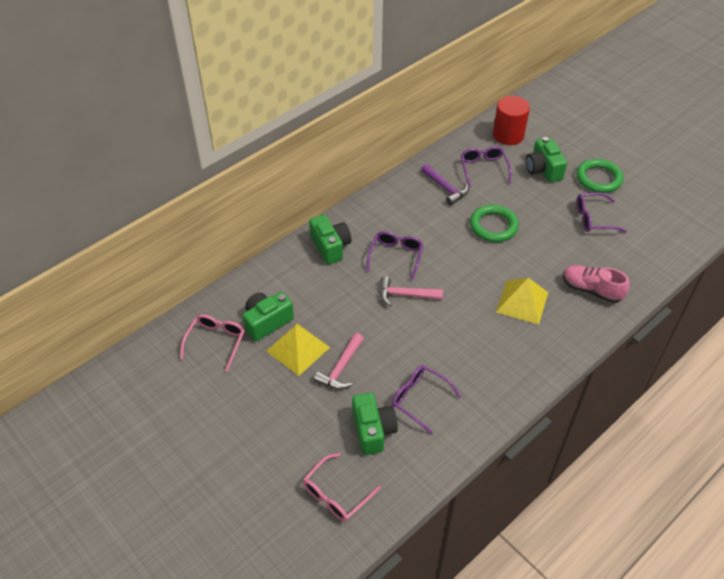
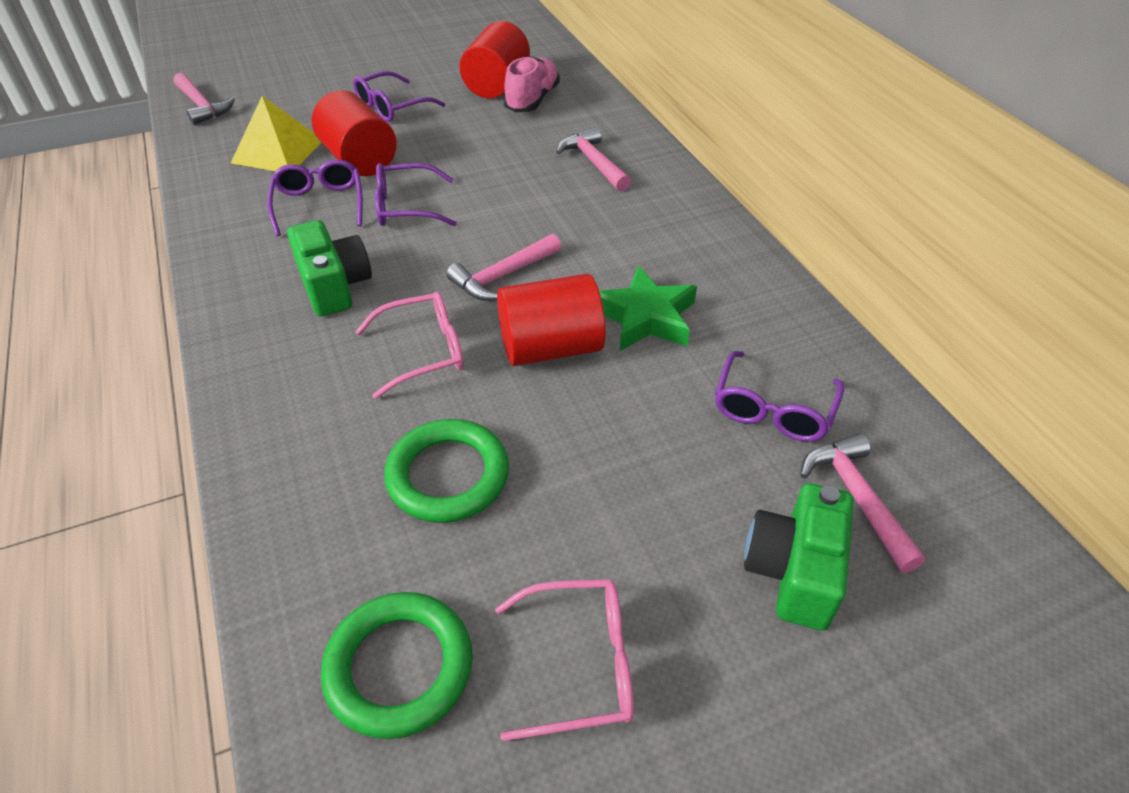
green camera: 4 -> 2
green star: 0 -> 1
pink hammer: 2 -> 4
purple hammer: 1 -> 0
red cylinder: 1 -> 3
yellow pyramid: 2 -> 1

